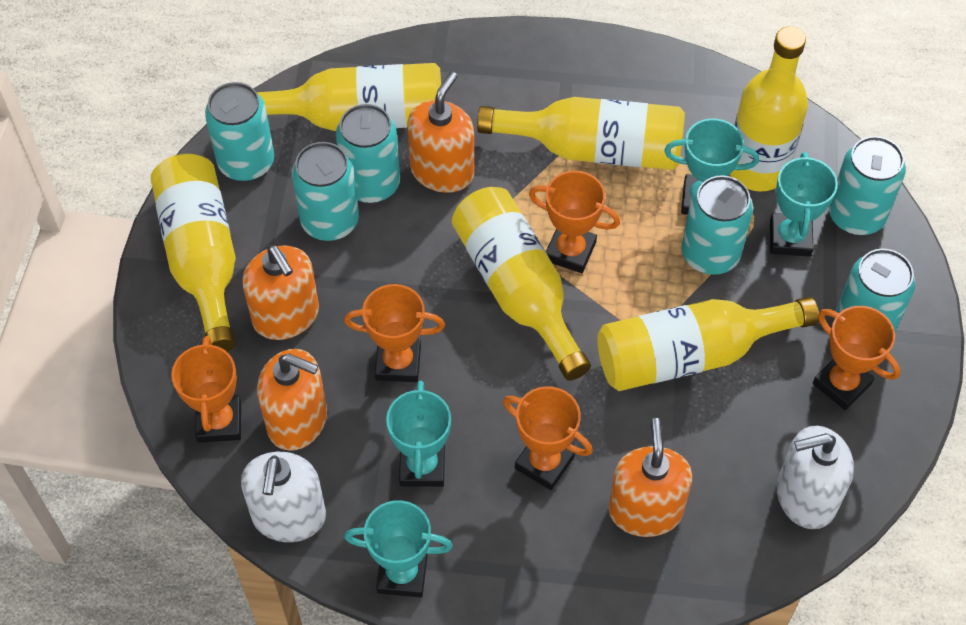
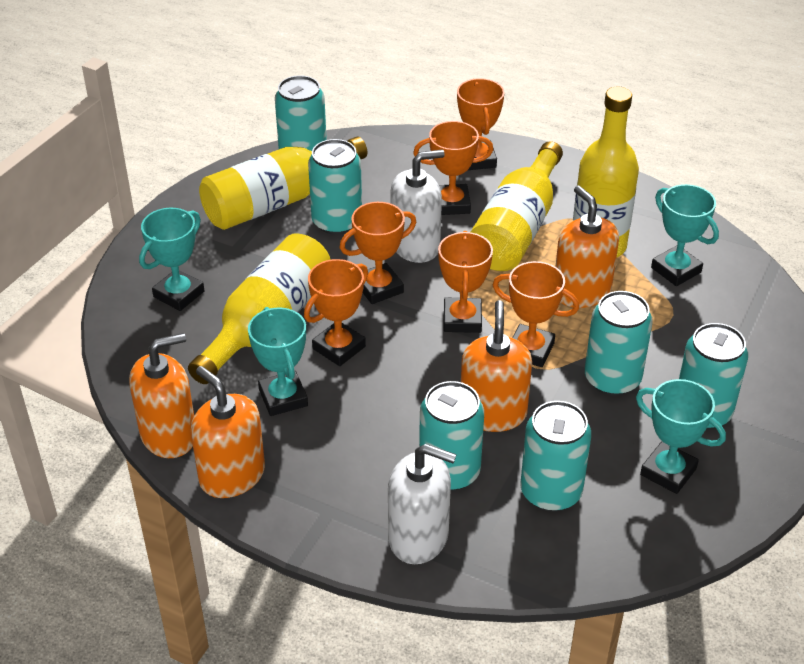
orange trophy: 5 -> 6
yellow bottle: 6 -> 4

